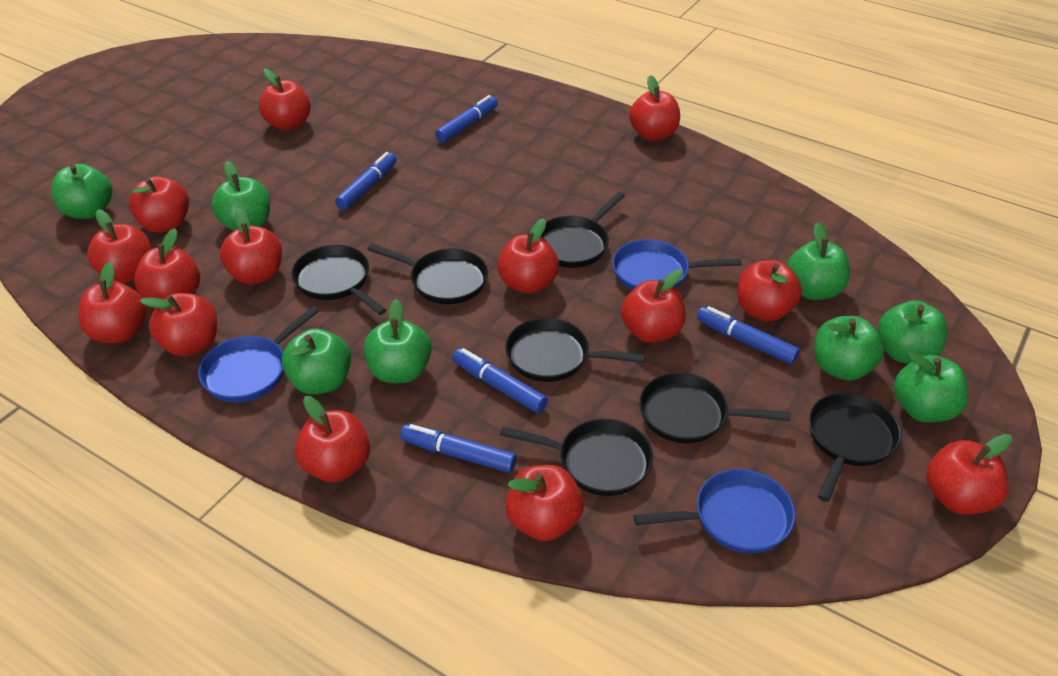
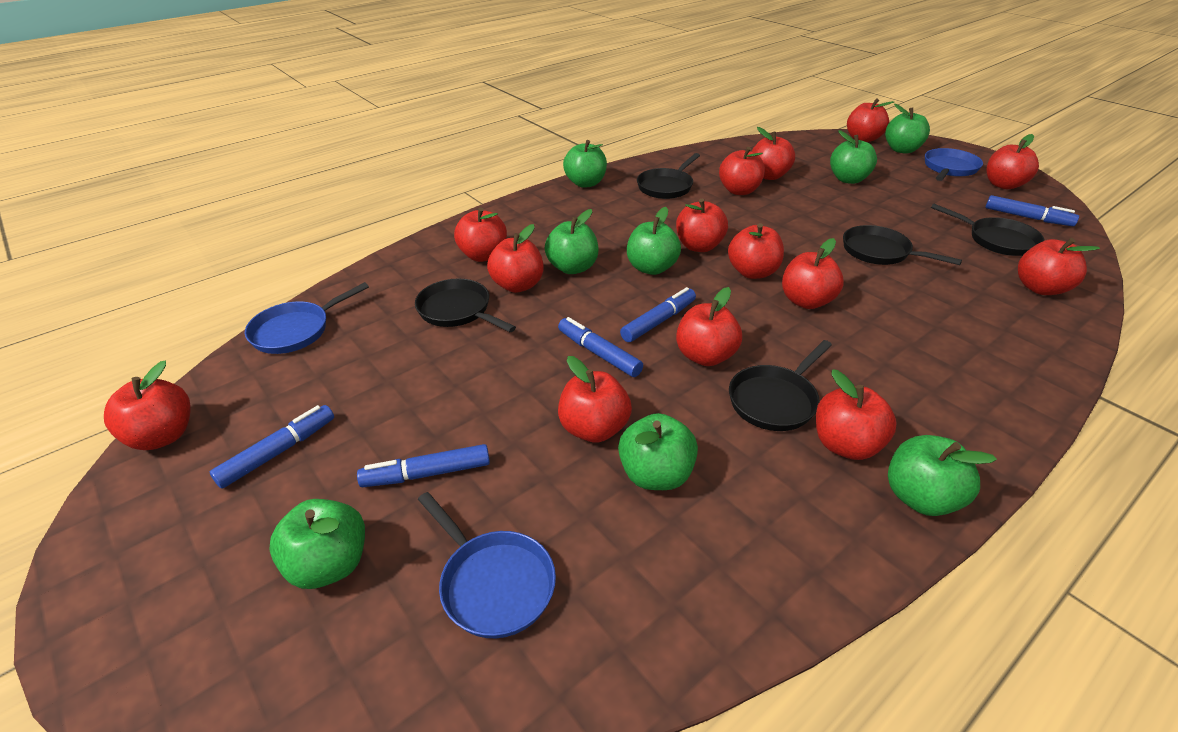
black pan: 7 -> 5

